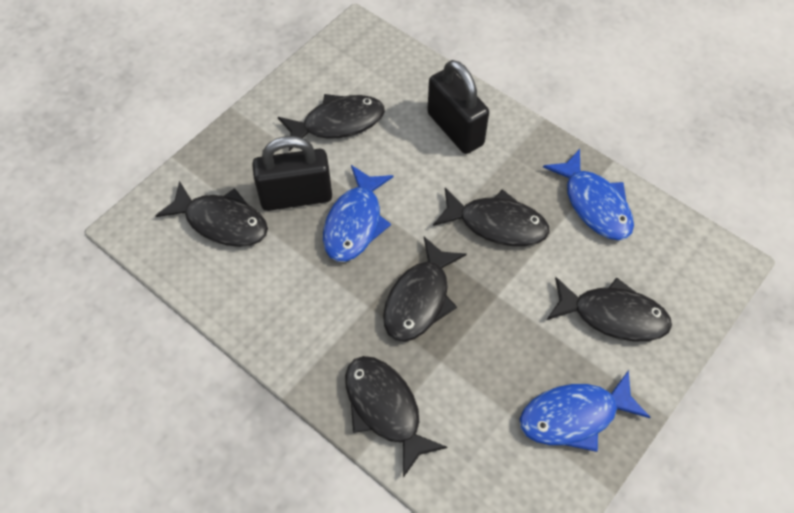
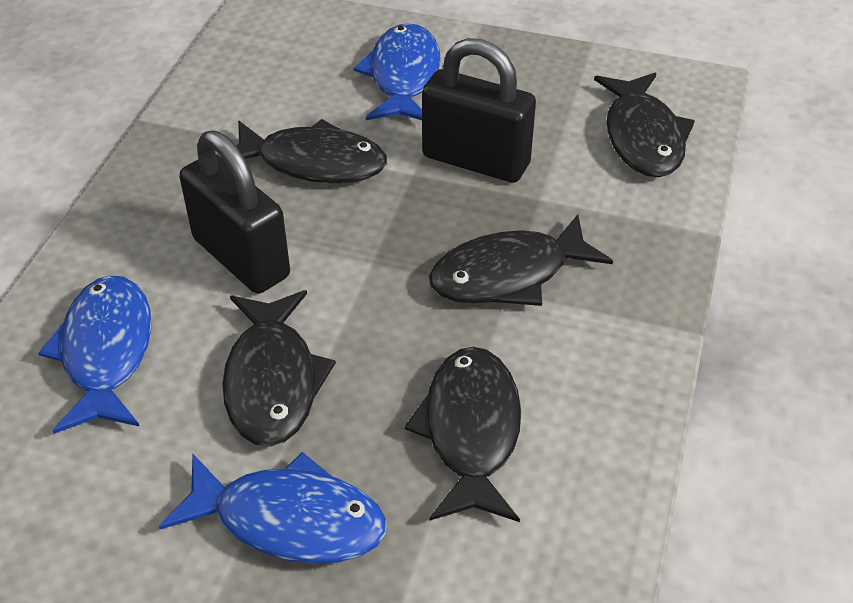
black fish: 6 -> 5

